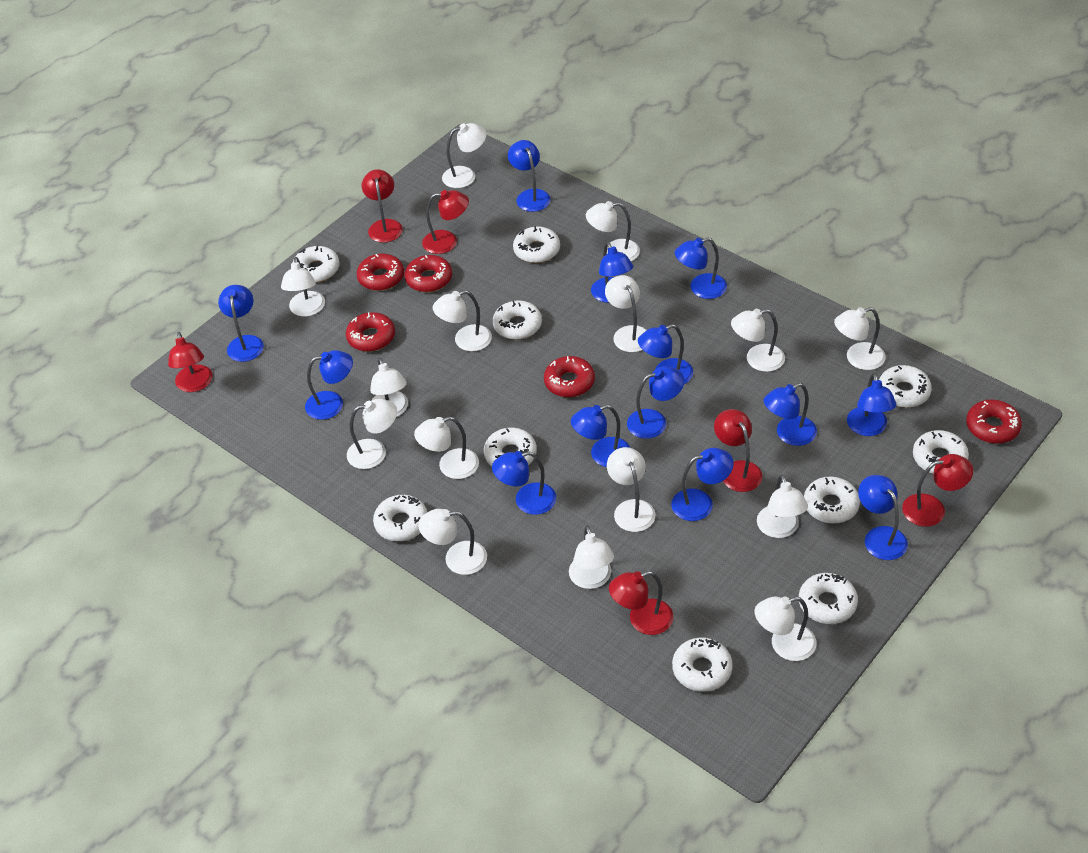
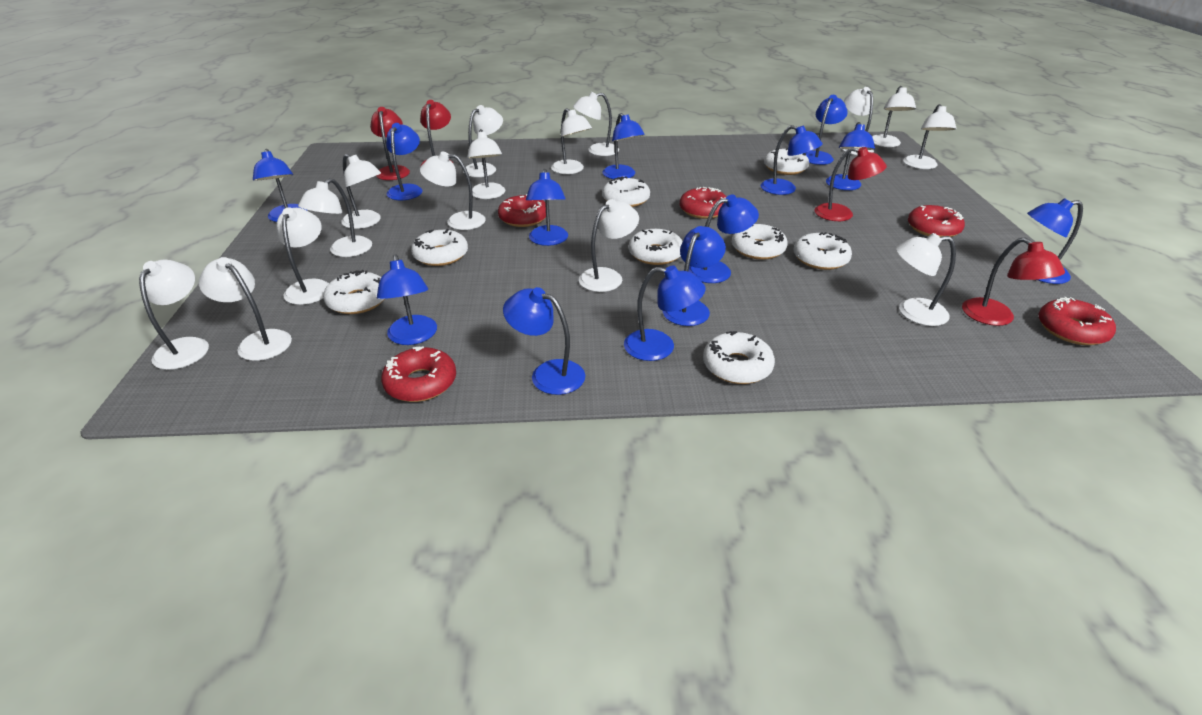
red lamp: 6 -> 4
white donut: 10 -> 8

